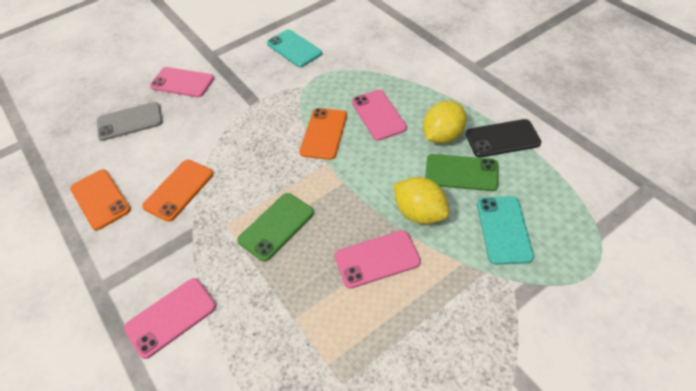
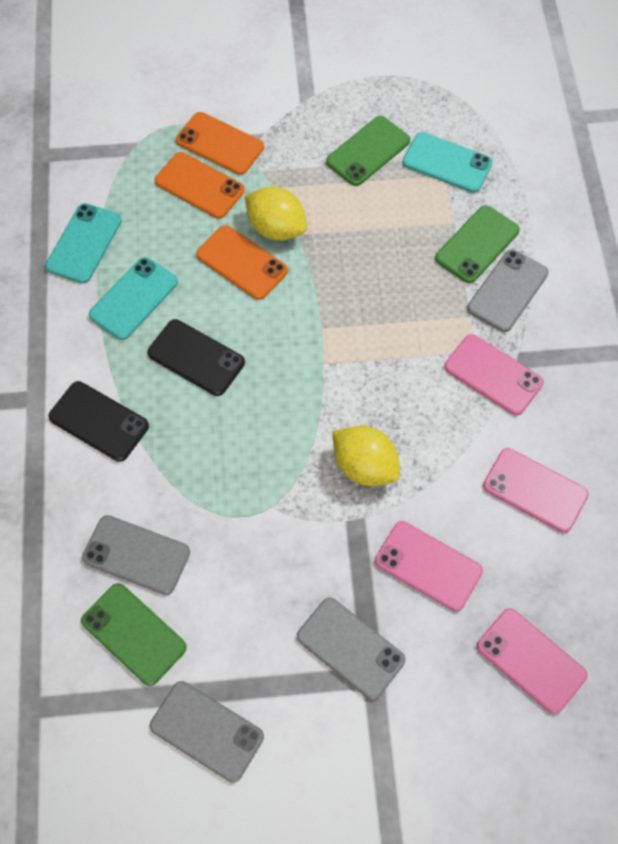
black phone: 1 -> 2
green phone: 2 -> 3
grey phone: 1 -> 4
turquoise phone: 2 -> 3

